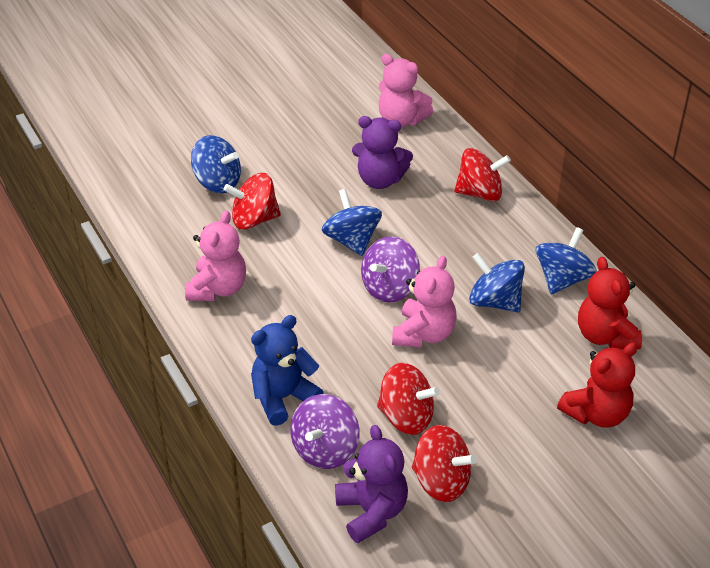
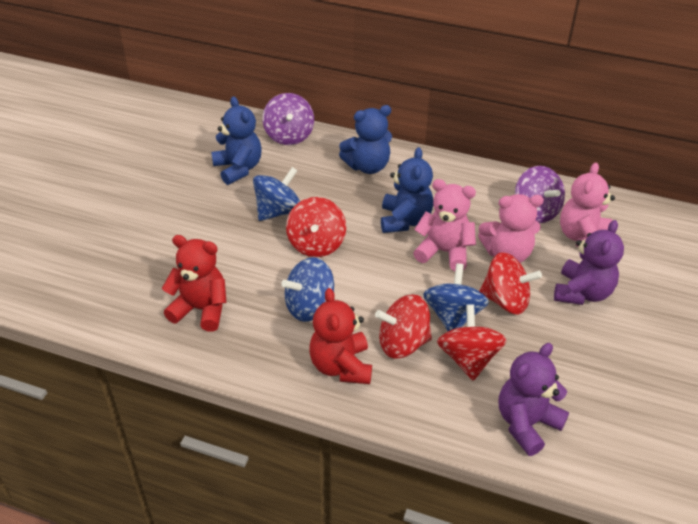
blue spinning top: 4 -> 3
blue teddy bear: 1 -> 3

